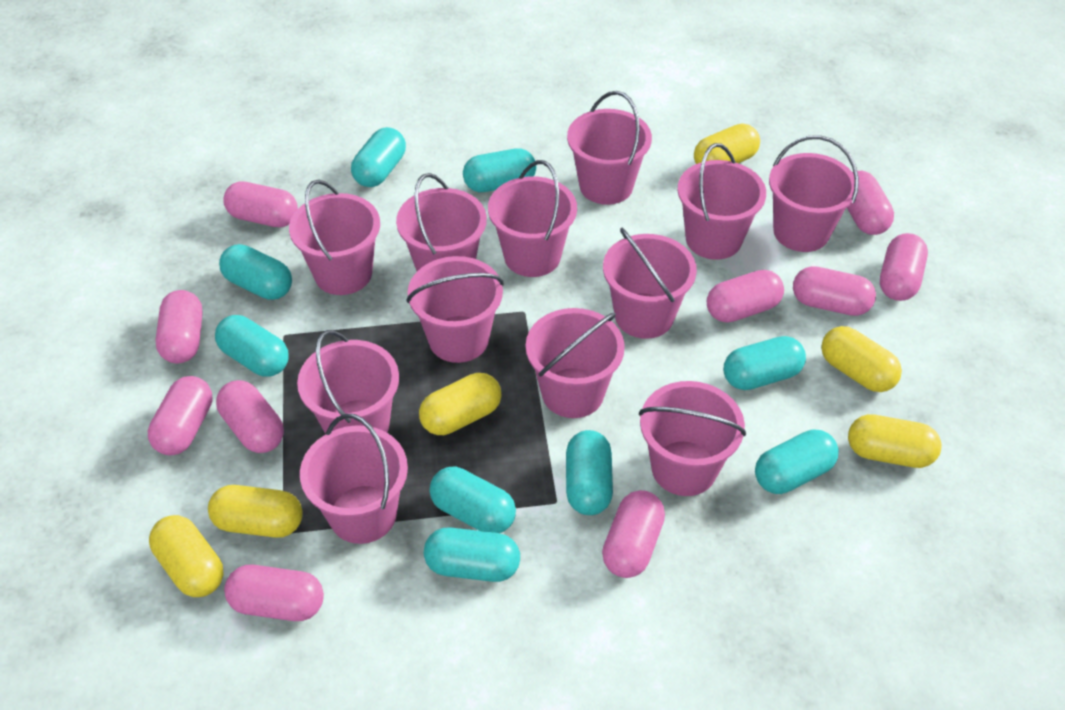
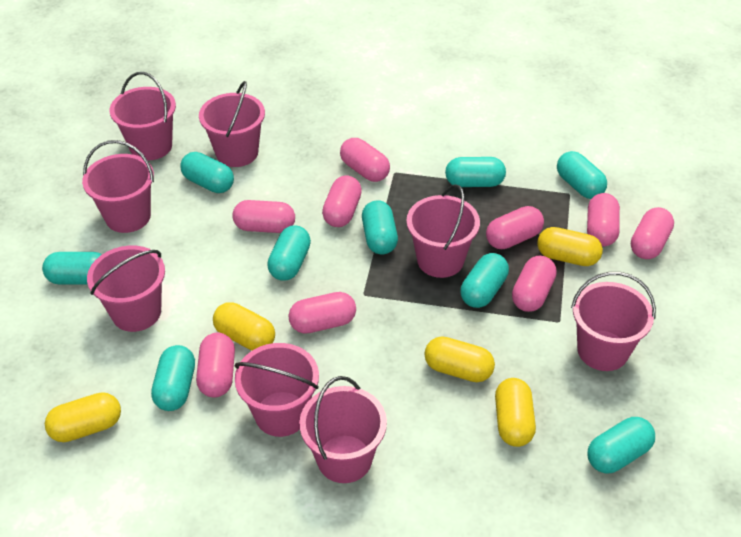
pink bucket: 12 -> 8
pink capsule: 10 -> 9
yellow capsule: 6 -> 5

